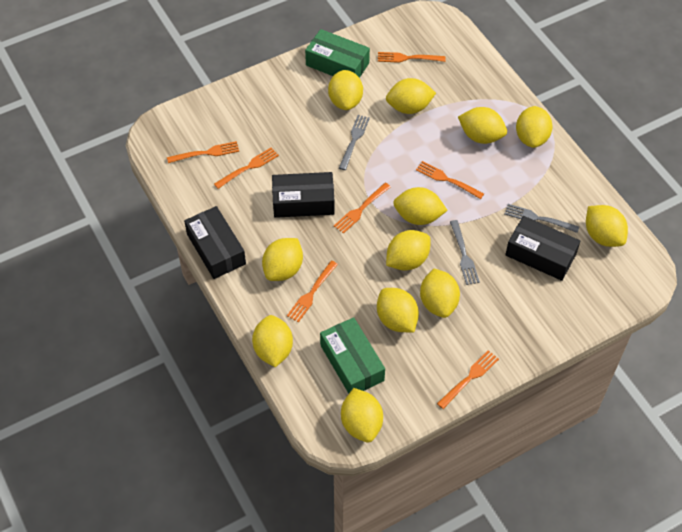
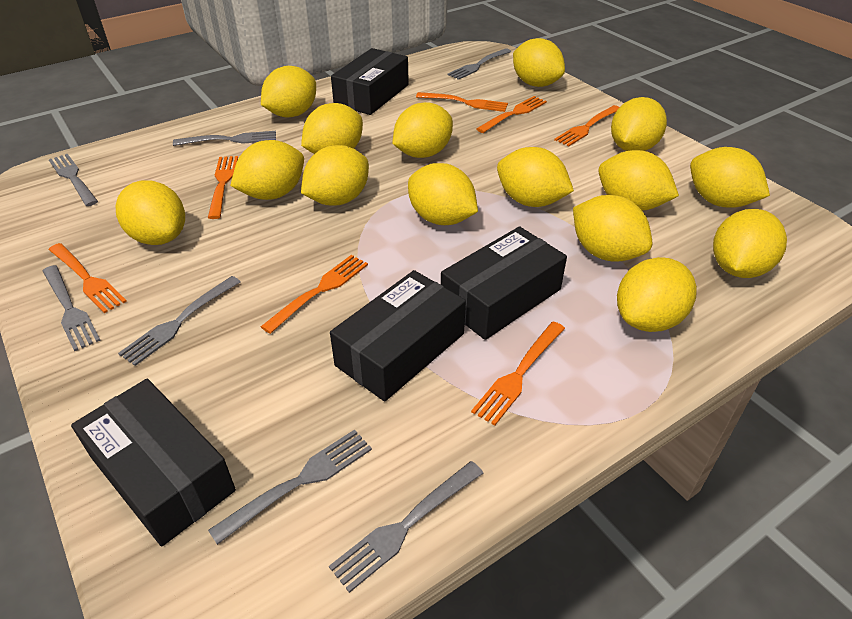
black box: 3 -> 4
green box: 2 -> 0
grey fork: 3 -> 7
yellow lemon: 12 -> 15

